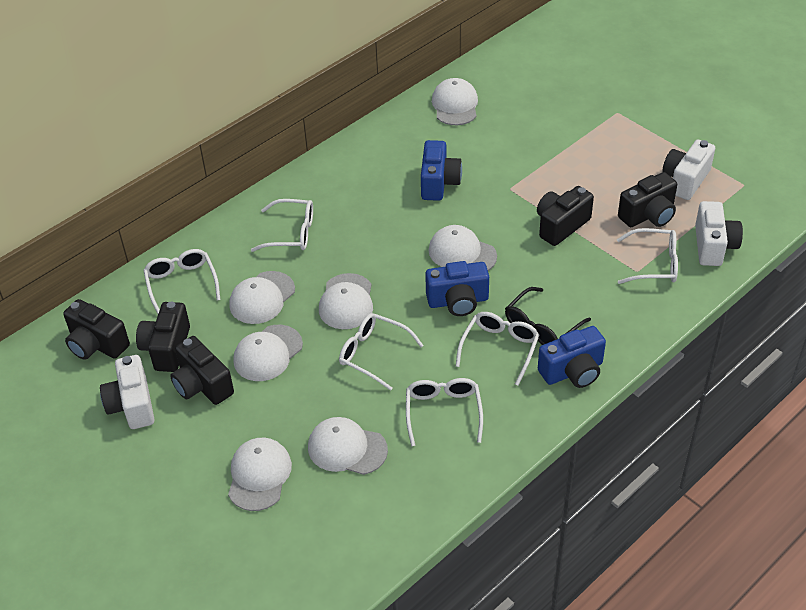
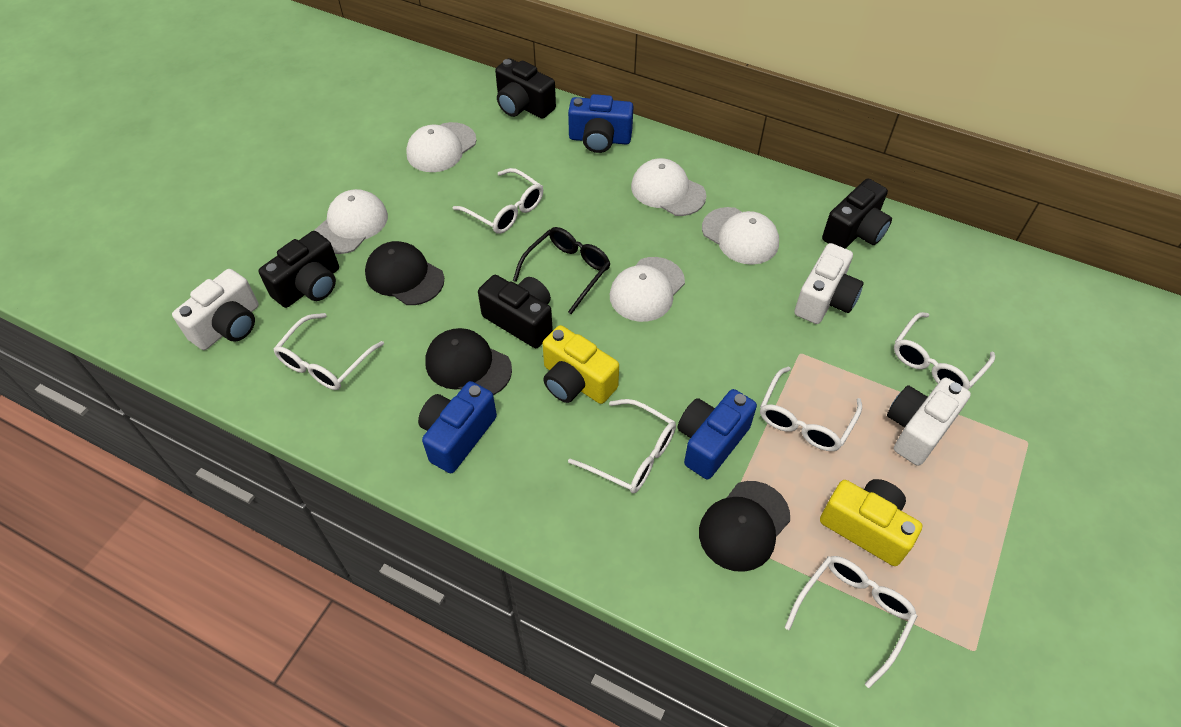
black camera: 5 -> 4
black cap: 0 -> 3
white cap: 7 -> 5
yellow camera: 0 -> 2

